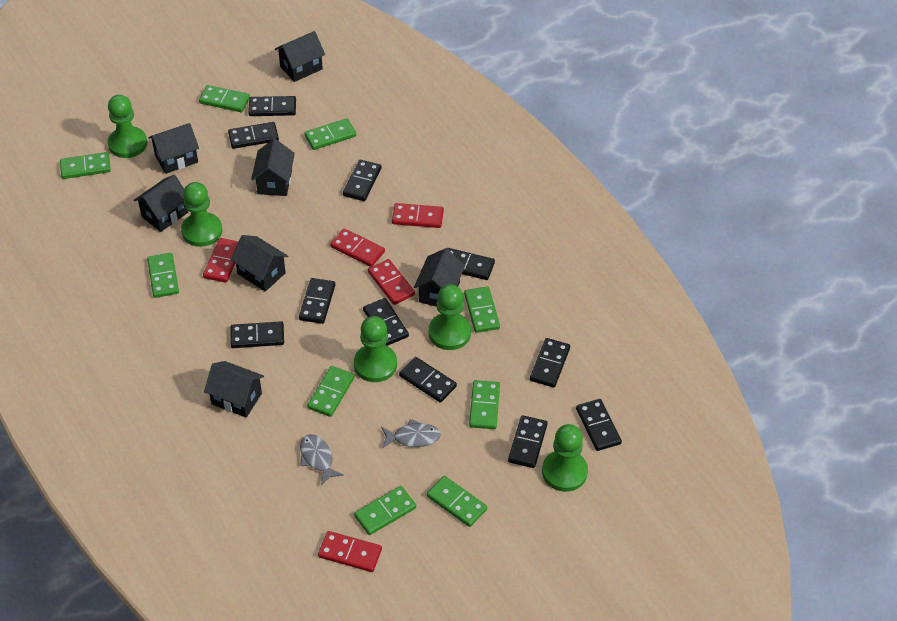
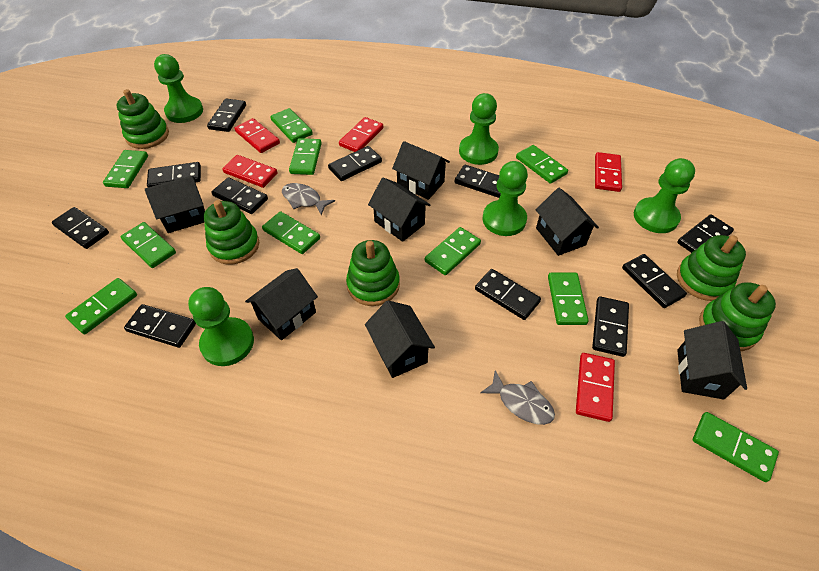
green domino: 9 -> 10
green stacking toy: 0 -> 5

